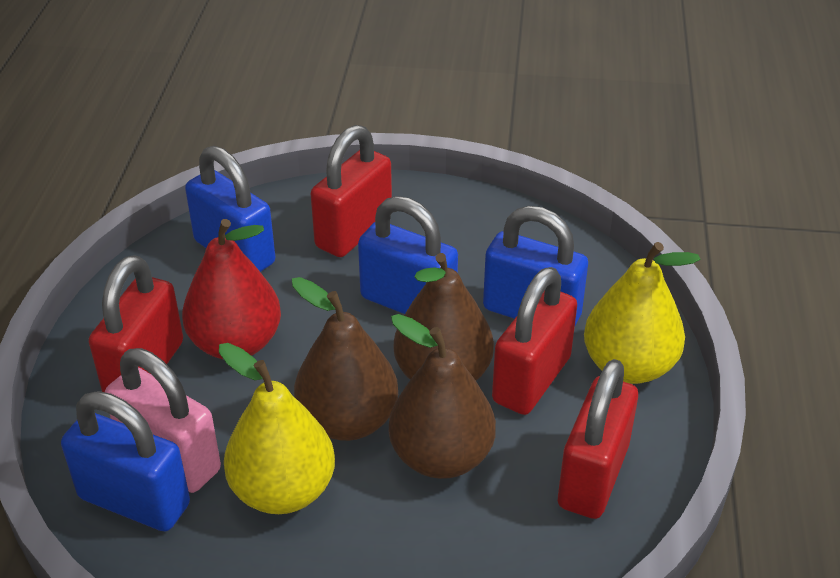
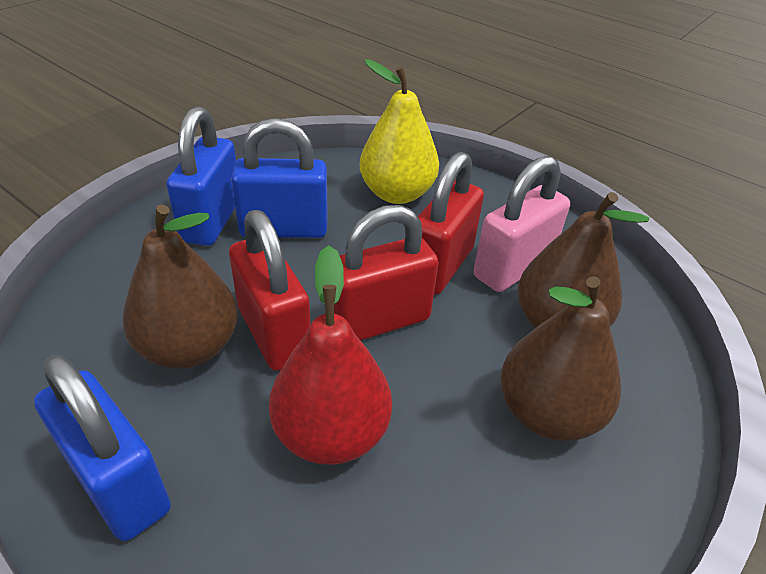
blue padlock: 4 -> 3
red padlock: 4 -> 3
yellow pear: 2 -> 1

